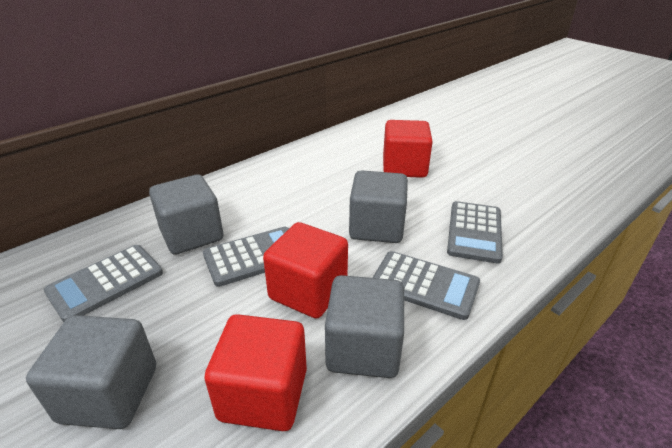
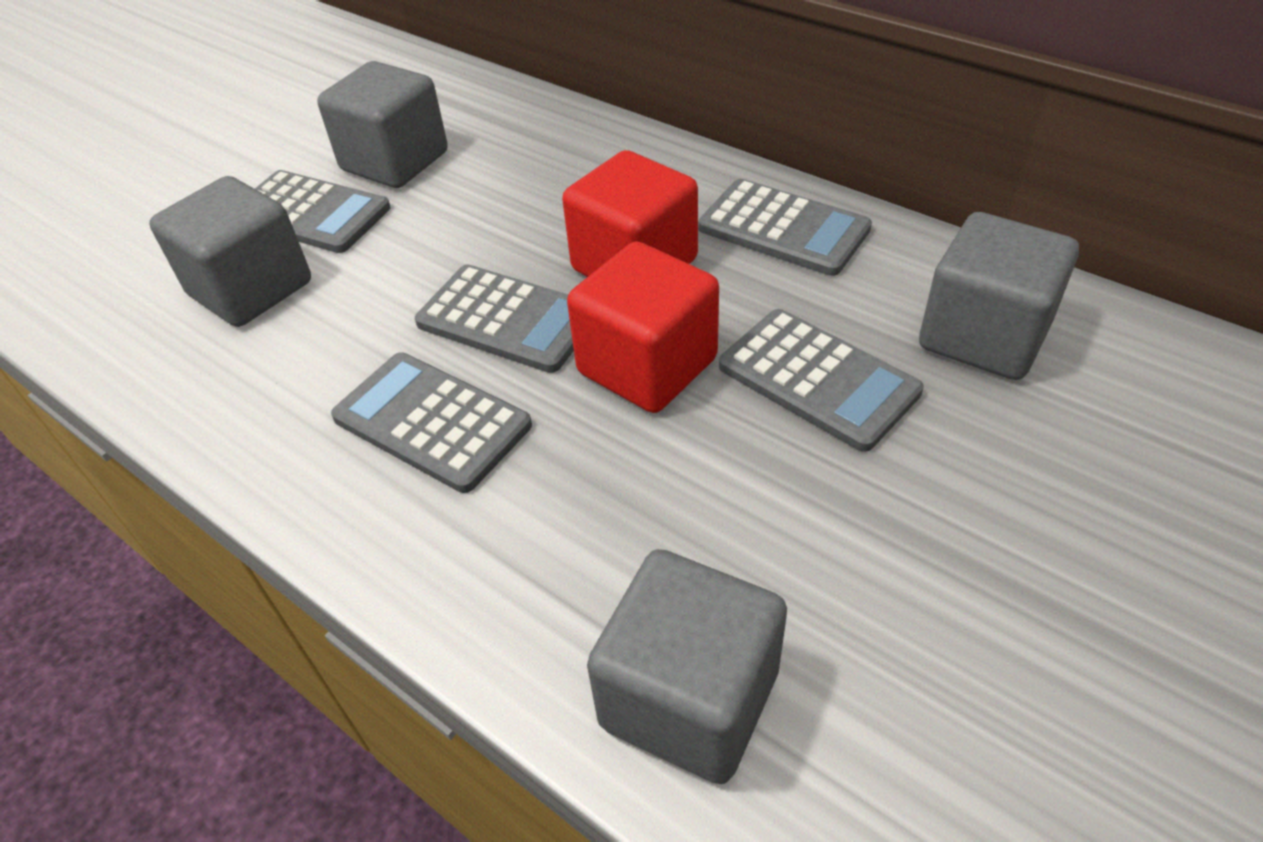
grey calculator: 4 -> 5
red cube: 3 -> 2

